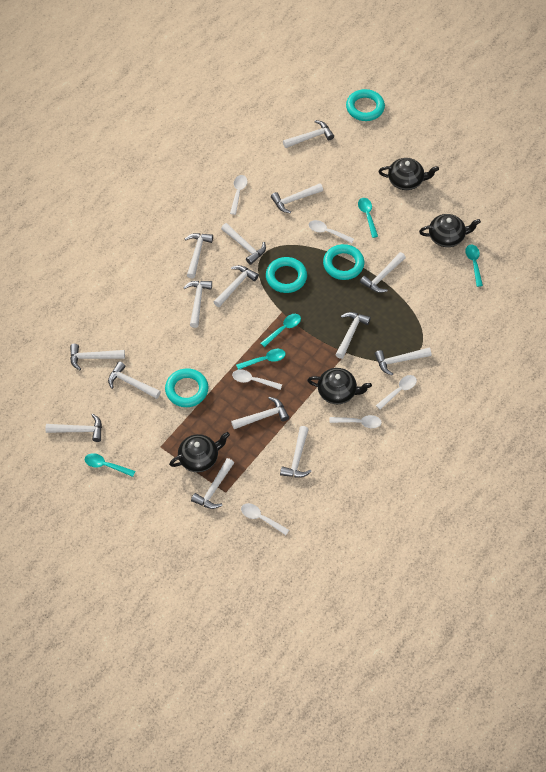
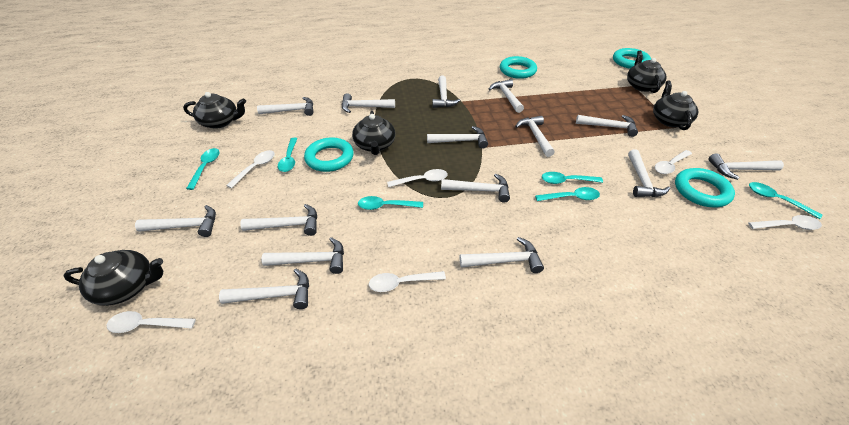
black teapot: 4 -> 5
turquoise spoon: 5 -> 6

